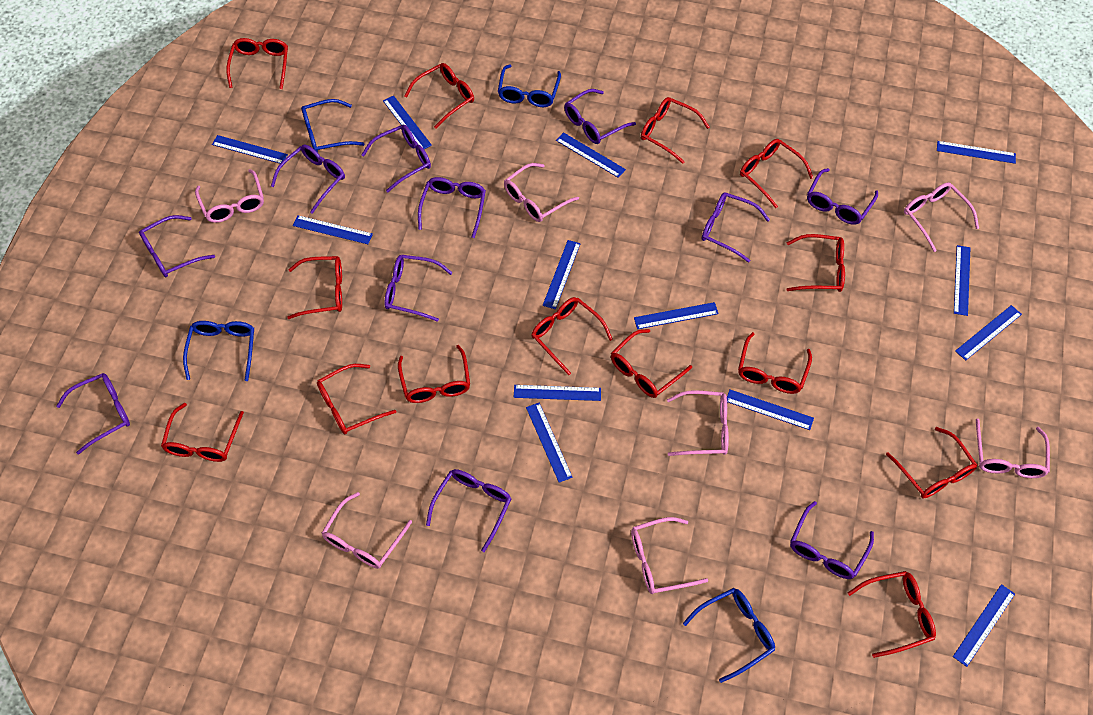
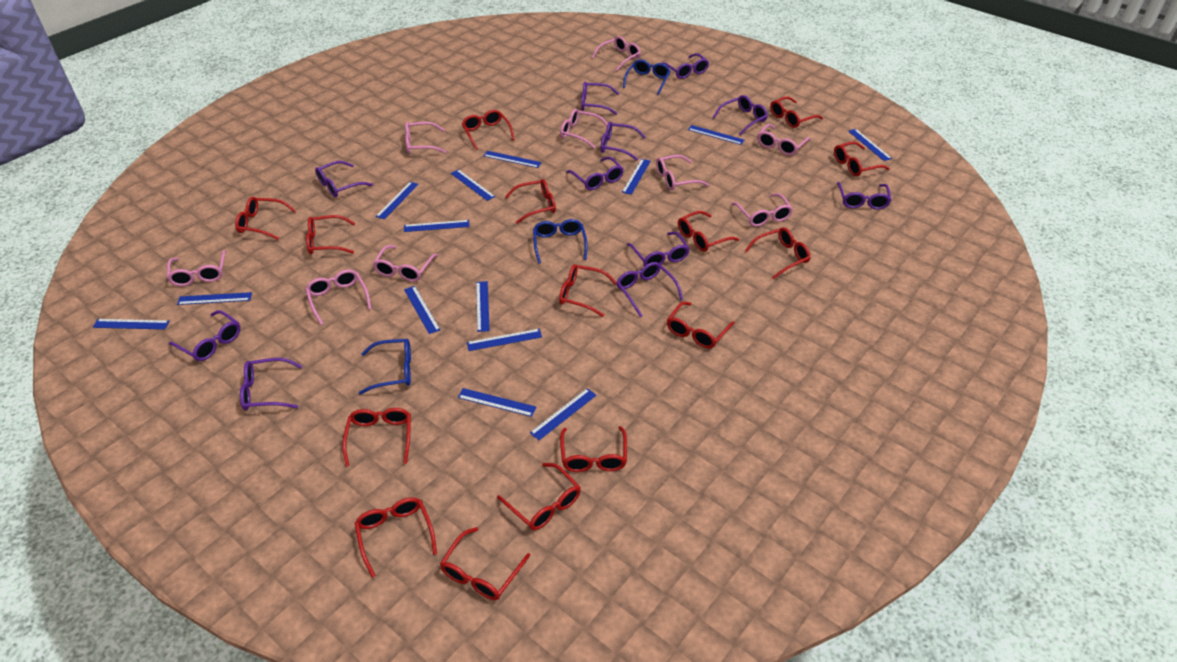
blue glasses: 4 -> 3
blue ruler: 13 -> 14
pink glasses: 7 -> 9
red glasses: 14 -> 15

